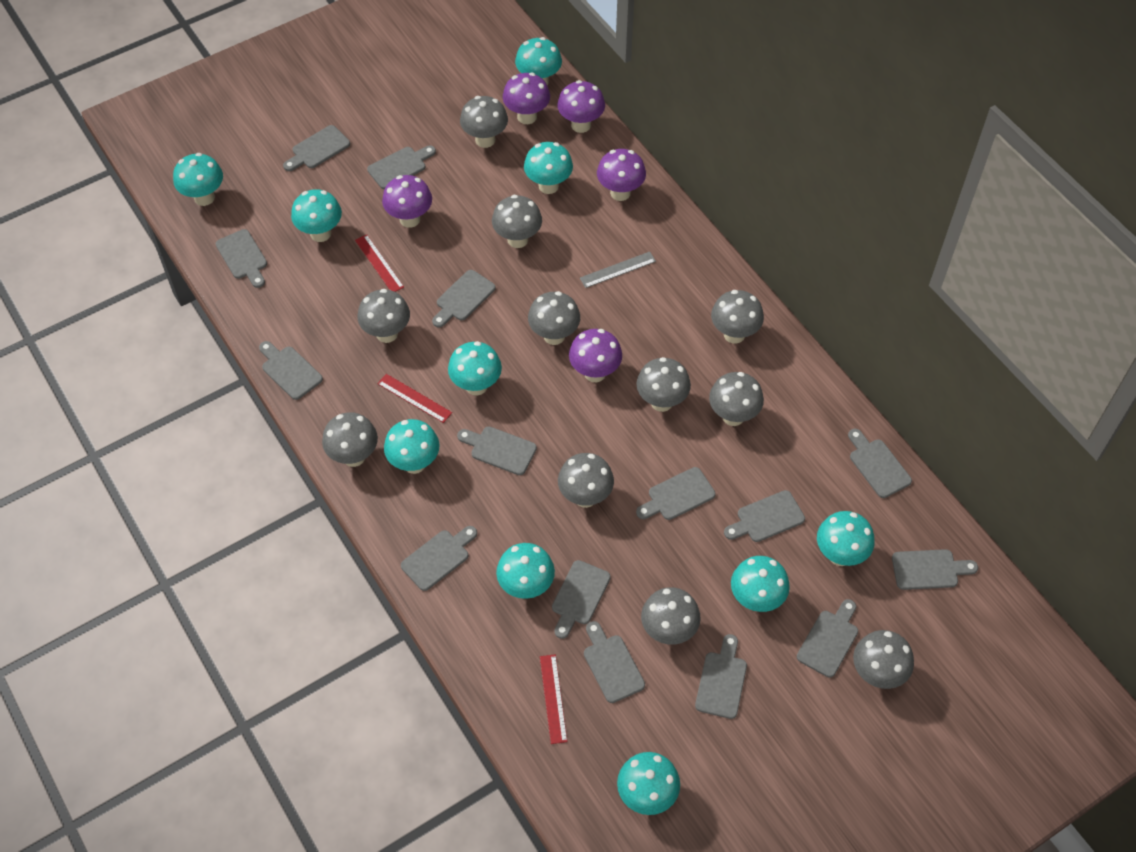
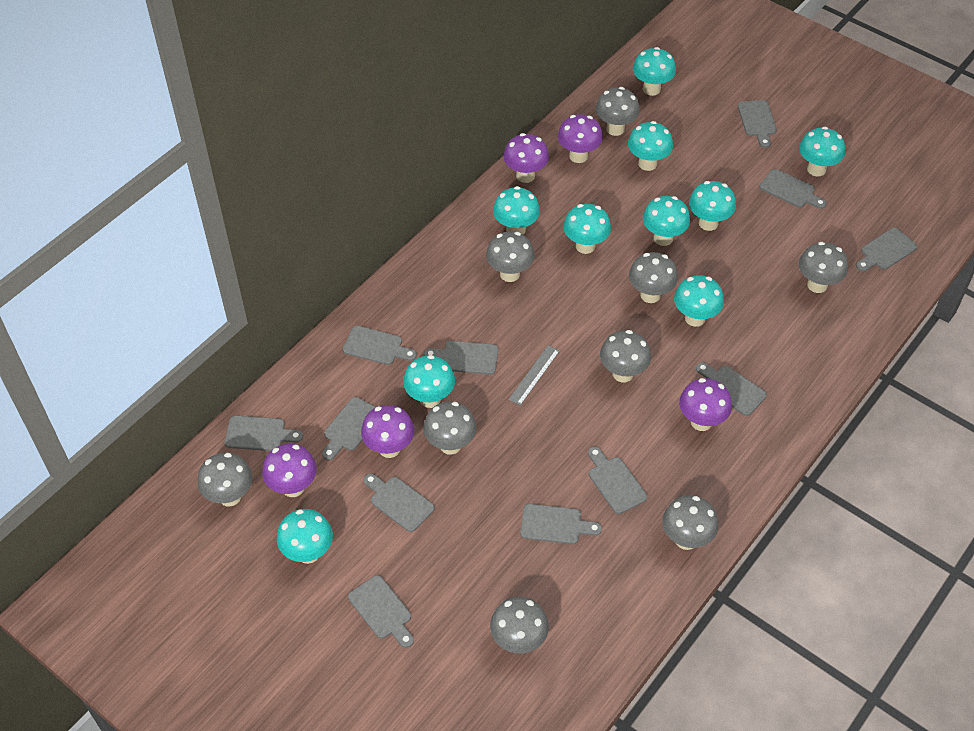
grey cutting board: 15 -> 12
grey mushroom: 11 -> 9
red ruler: 3 -> 0

